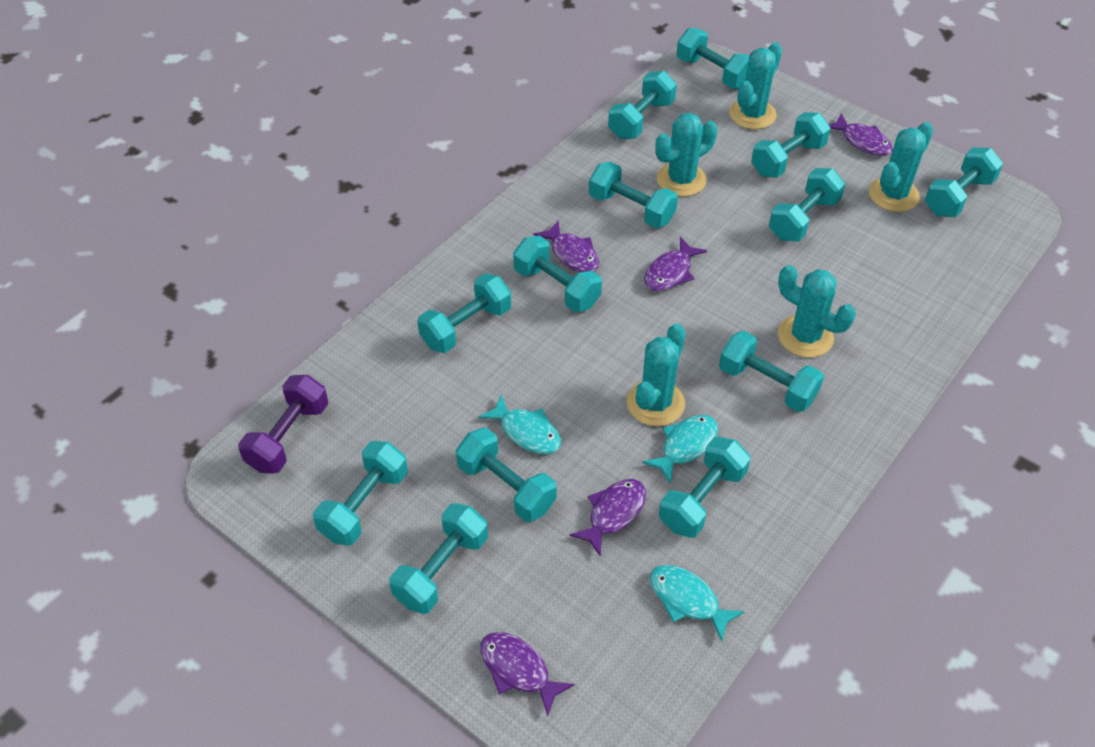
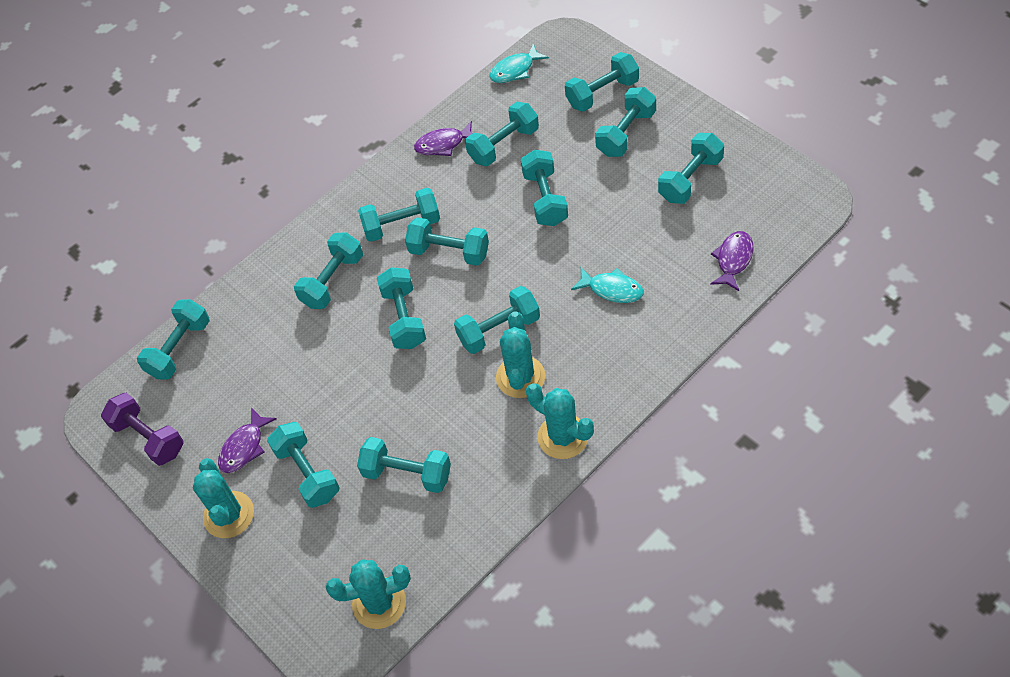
purple fish: 5 -> 3
turquoise cactus: 5 -> 4
turquoise fish: 3 -> 2

